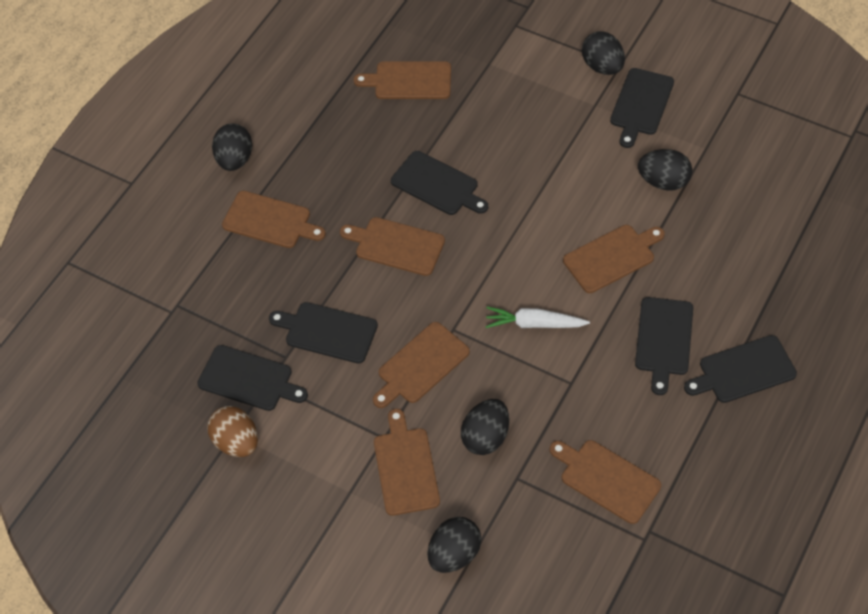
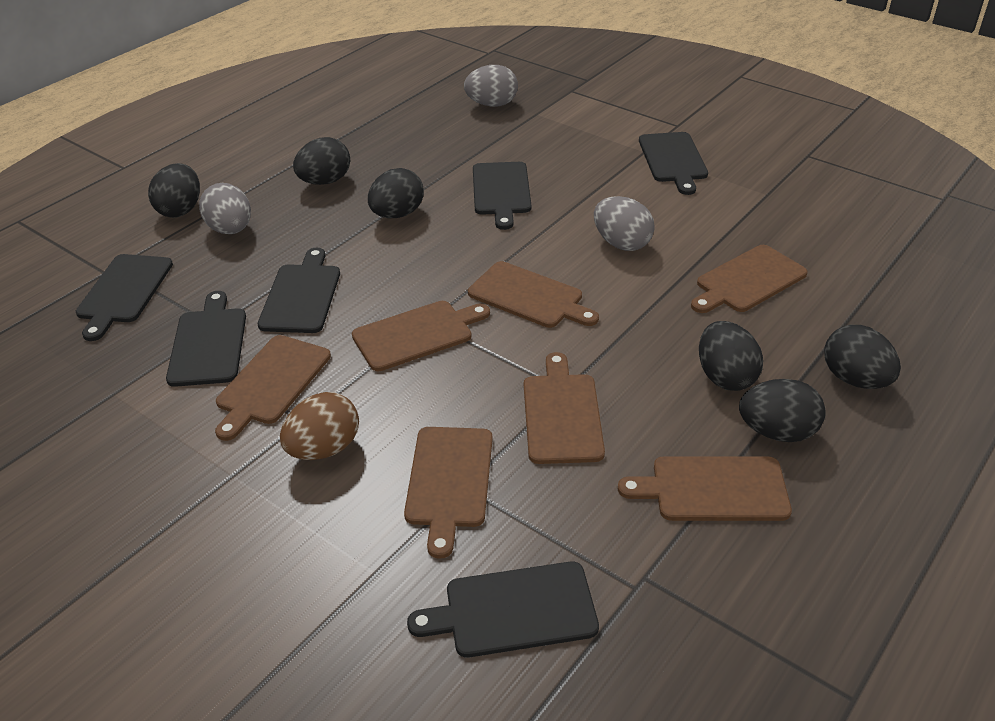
black egg: 5 -> 6
grey egg: 0 -> 3
white carrot: 1 -> 0

